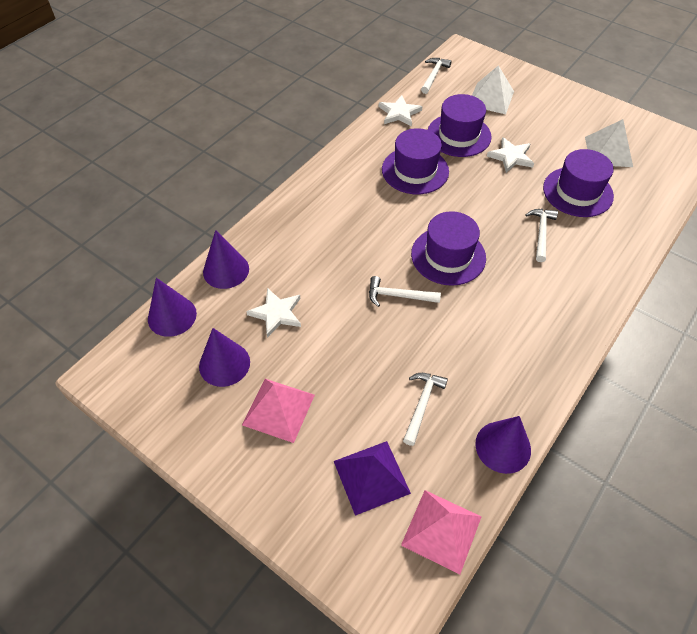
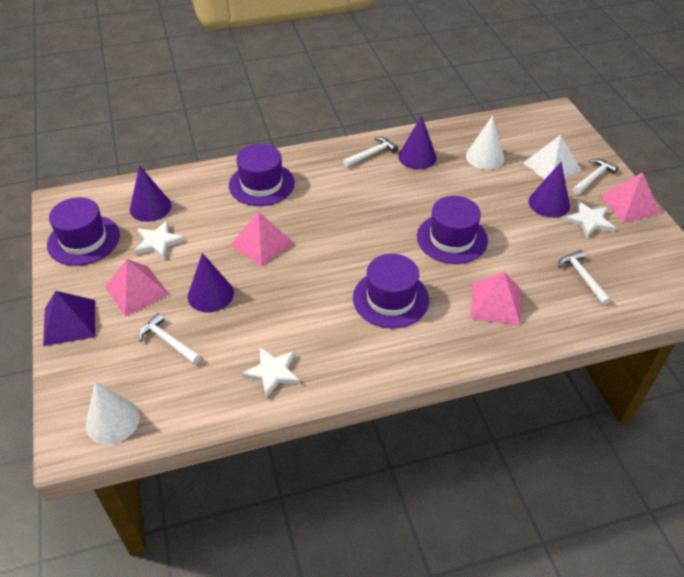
pink pyramid: 2 -> 4
white cone: 0 -> 2
white pyramid: 2 -> 1

